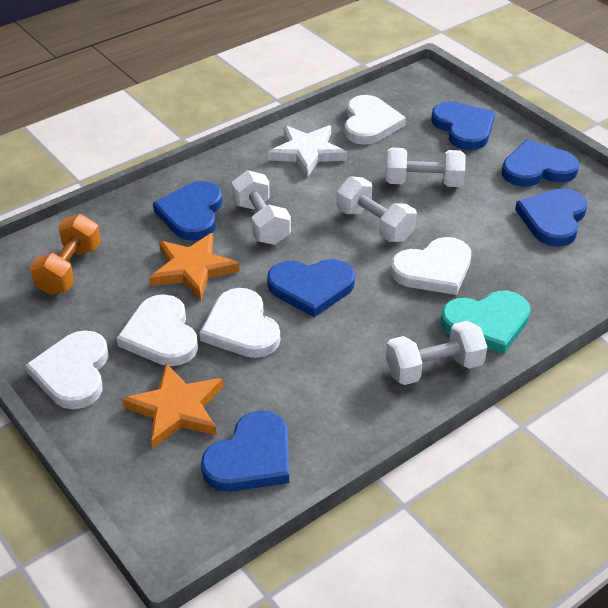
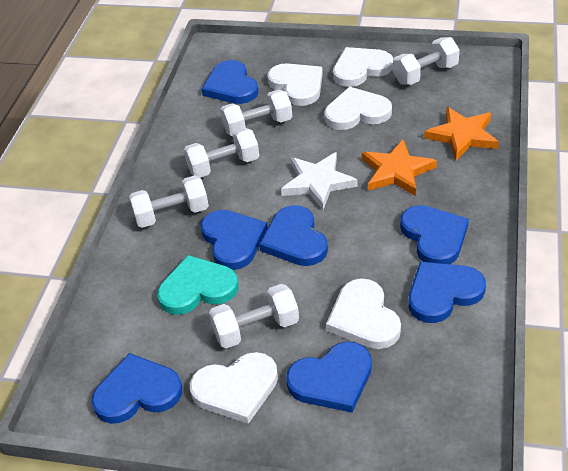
blue heart: 6 -> 7
orange dumbbell: 1 -> 0
white dumbbell: 4 -> 5

